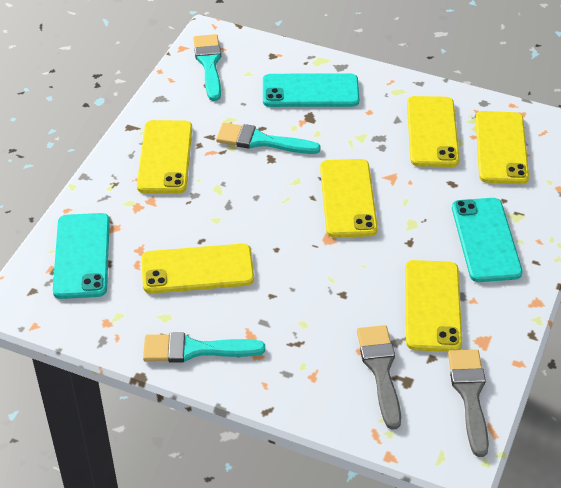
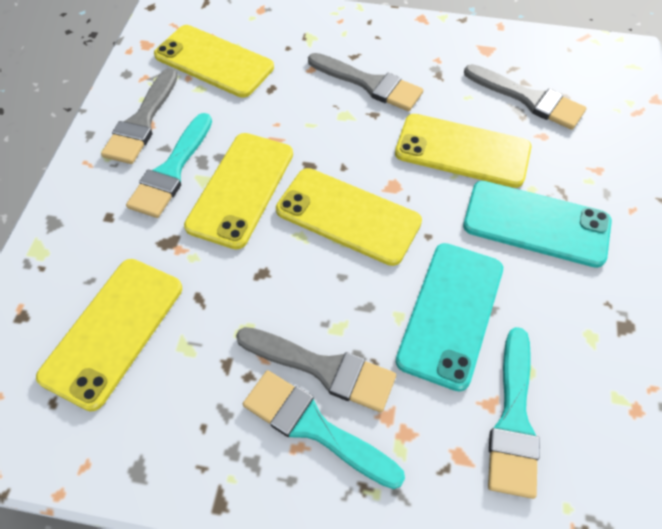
grey brush: 2 -> 4
turquoise phone: 3 -> 2
yellow phone: 6 -> 5

